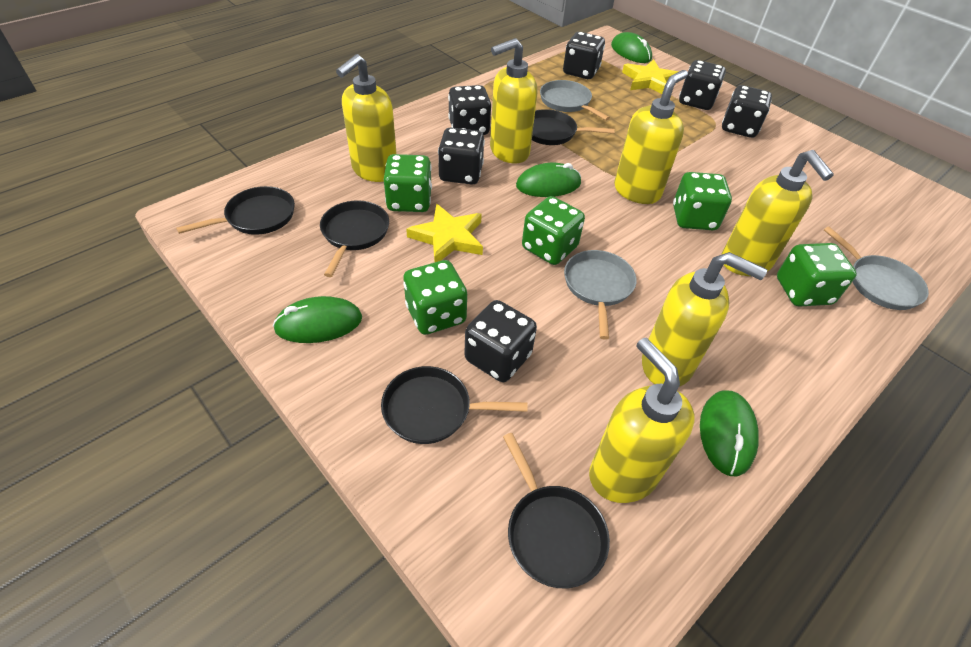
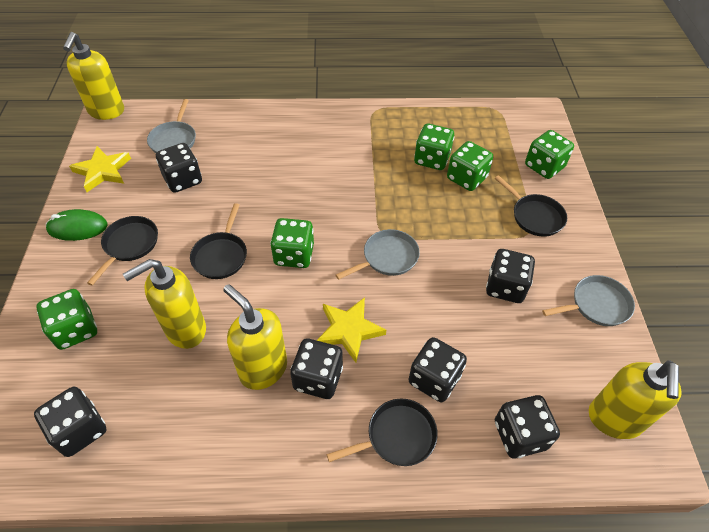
black pan: 5 -> 4
green mouse: 4 -> 1
yellow soap dispenser: 6 -> 4

